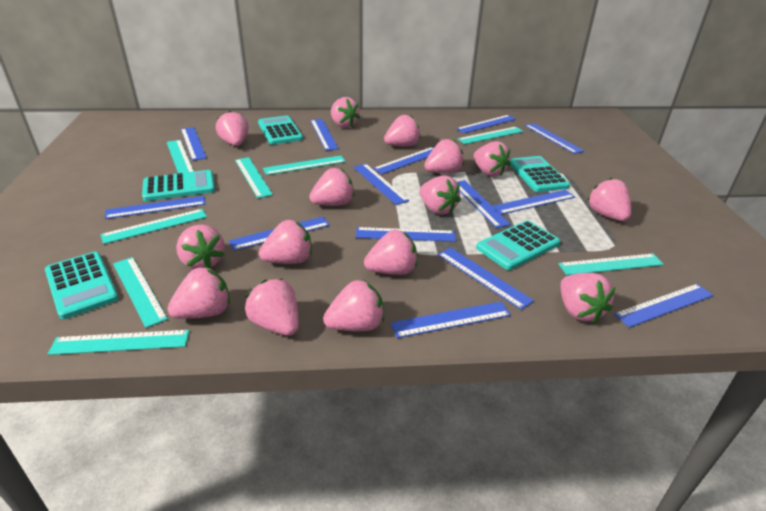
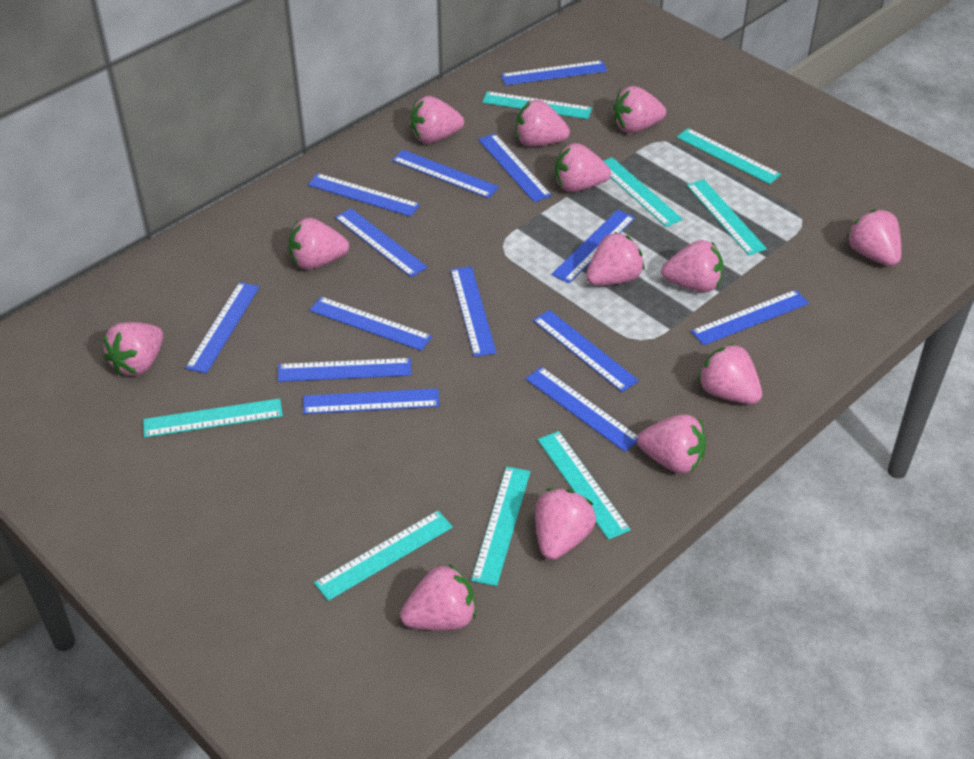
pink strawberry: 15 -> 13
turquoise calculator: 5 -> 0

